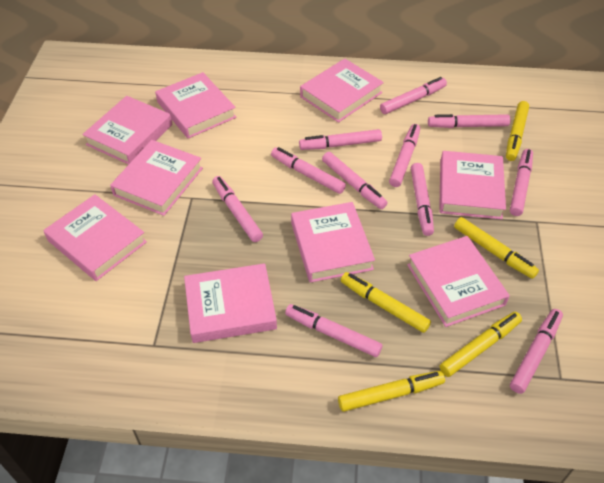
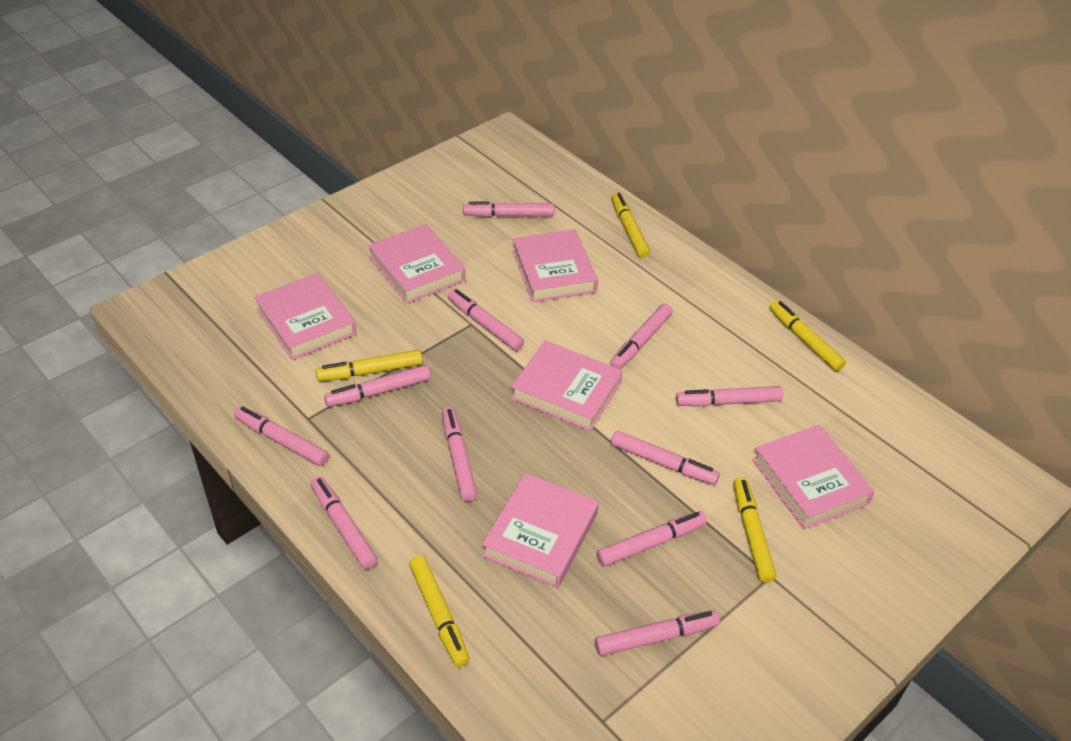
pink book: 9 -> 6

